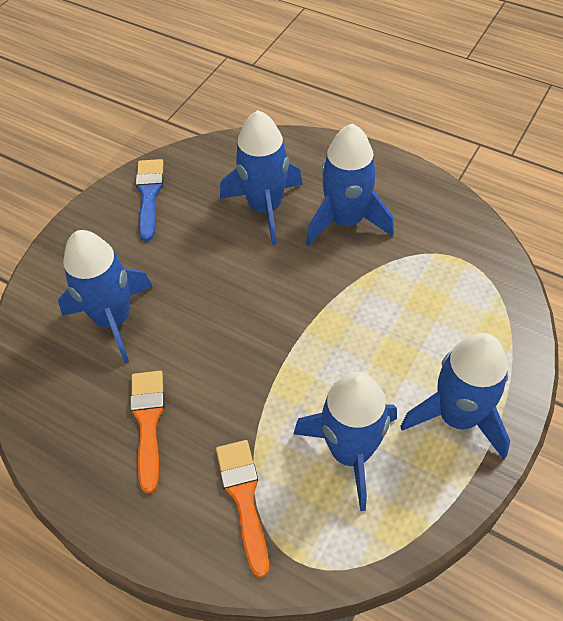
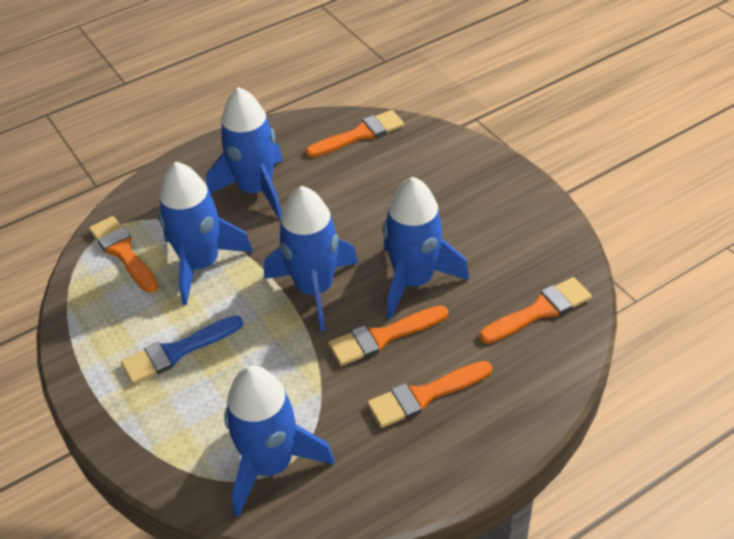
orange brush: 2 -> 5

